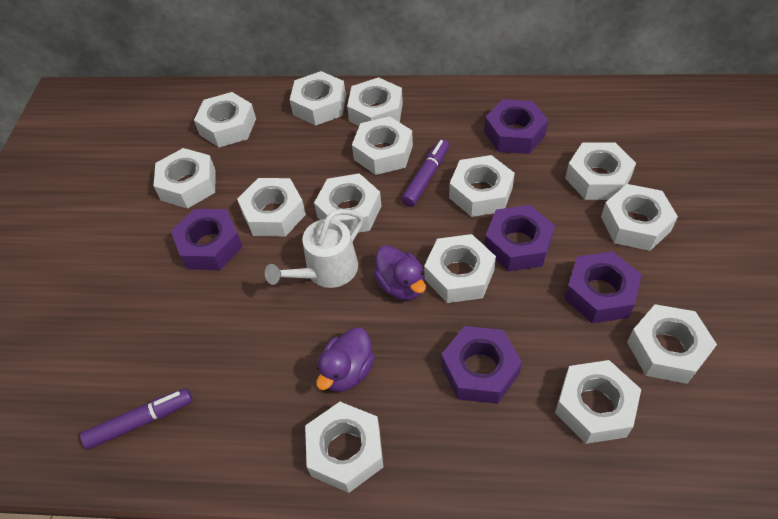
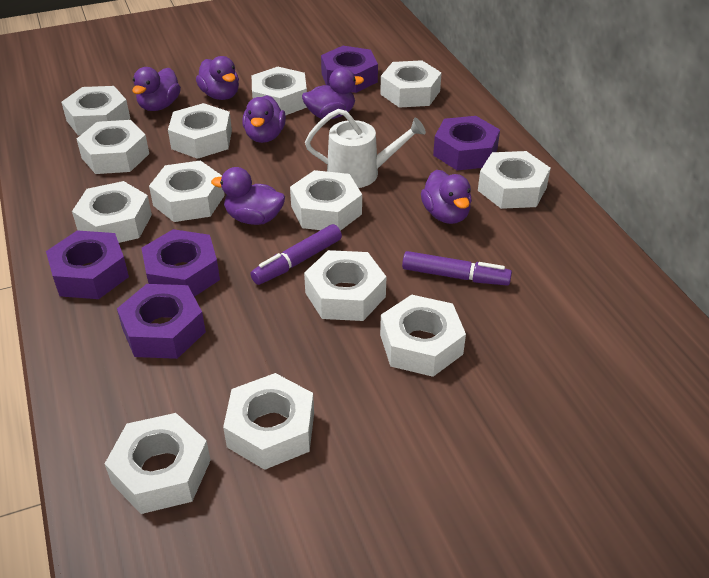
purple duck: 2 -> 6
white nut: 14 -> 13

